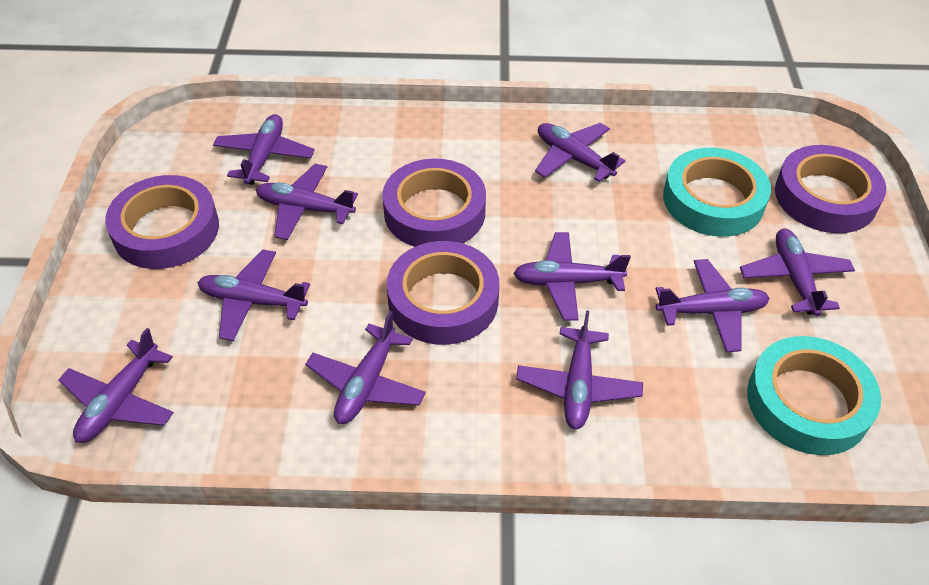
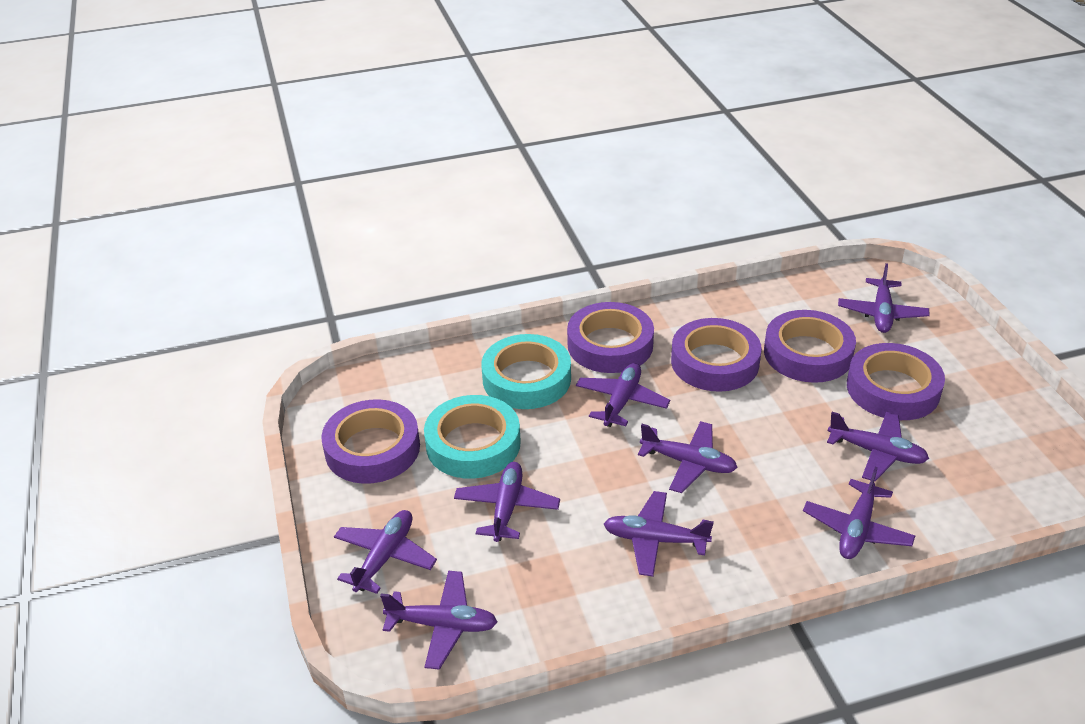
purple plane: 10 -> 9
purple tape: 4 -> 5

